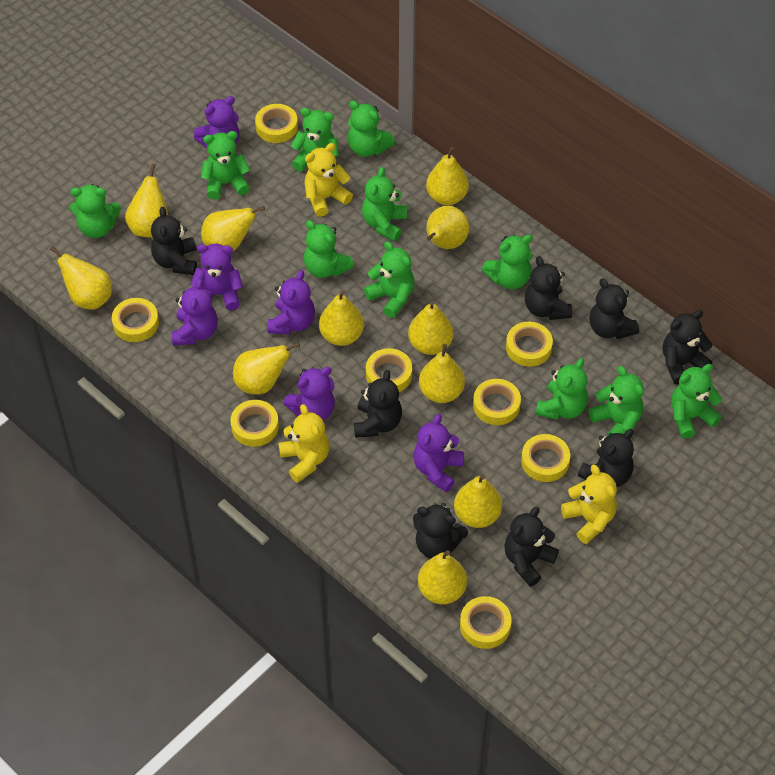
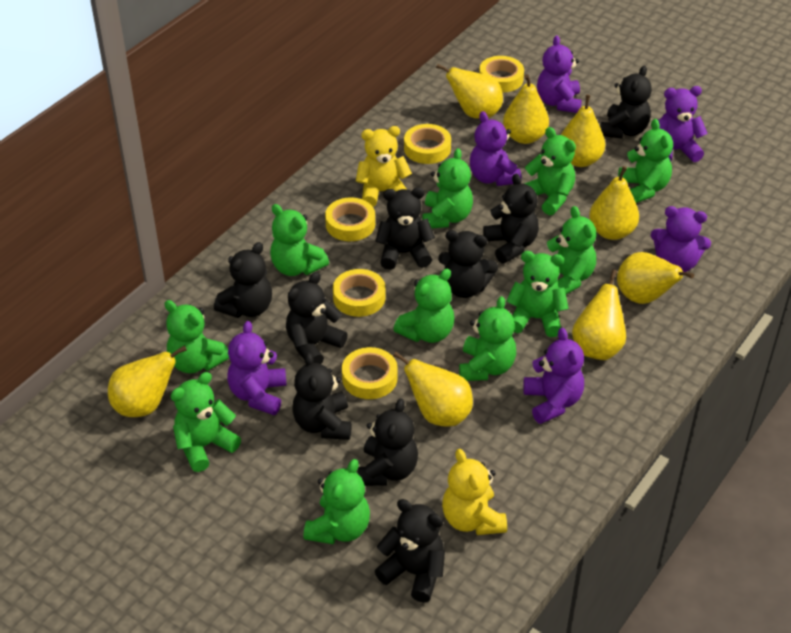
black teddy bear: 8 -> 9
yellow pear: 11 -> 8
yellow tape: 8 -> 5
yellow teddy bear: 3 -> 2

